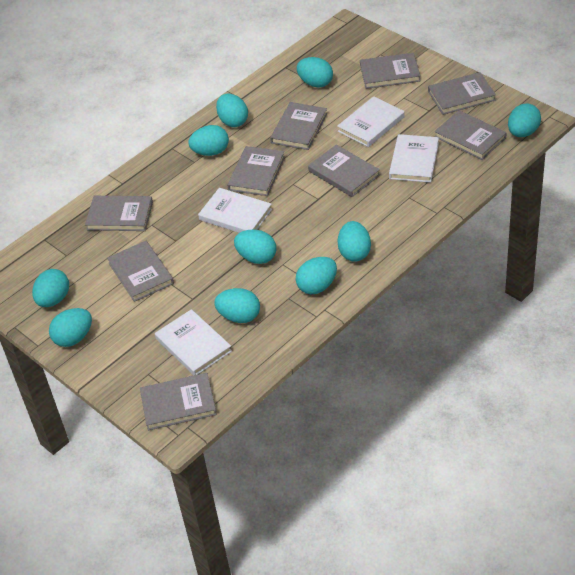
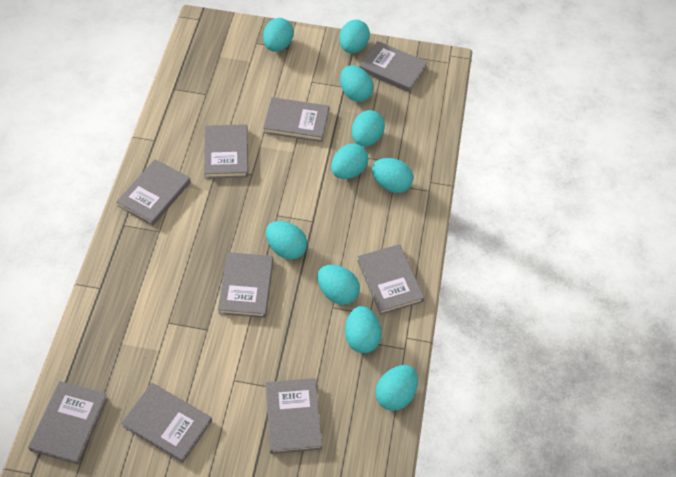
white book: 4 -> 0

